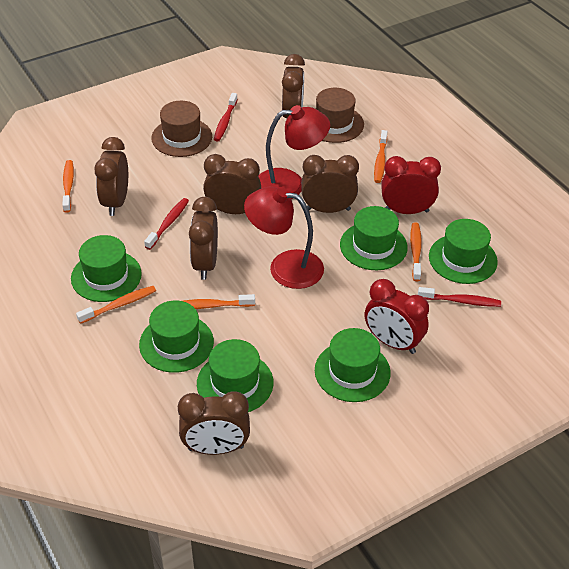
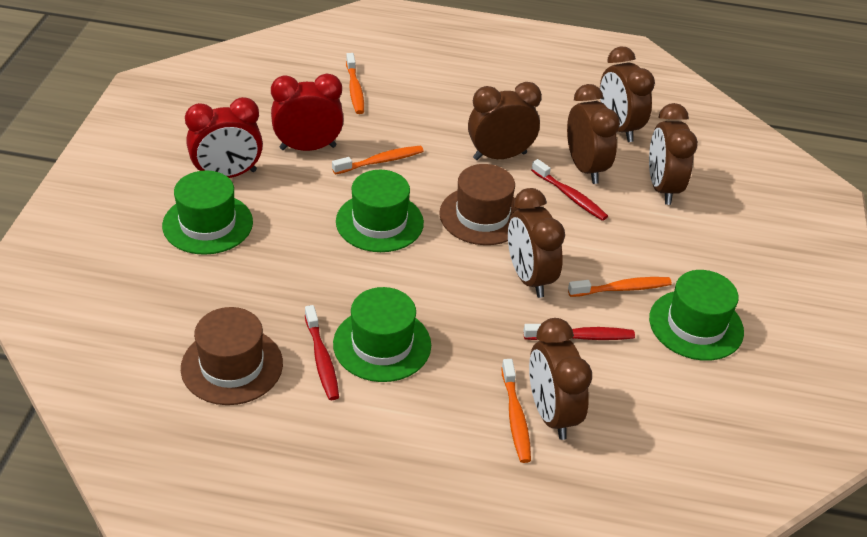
green hat: 6 -> 4
orange toothbrush: 5 -> 4
red lamp: 2 -> 0

